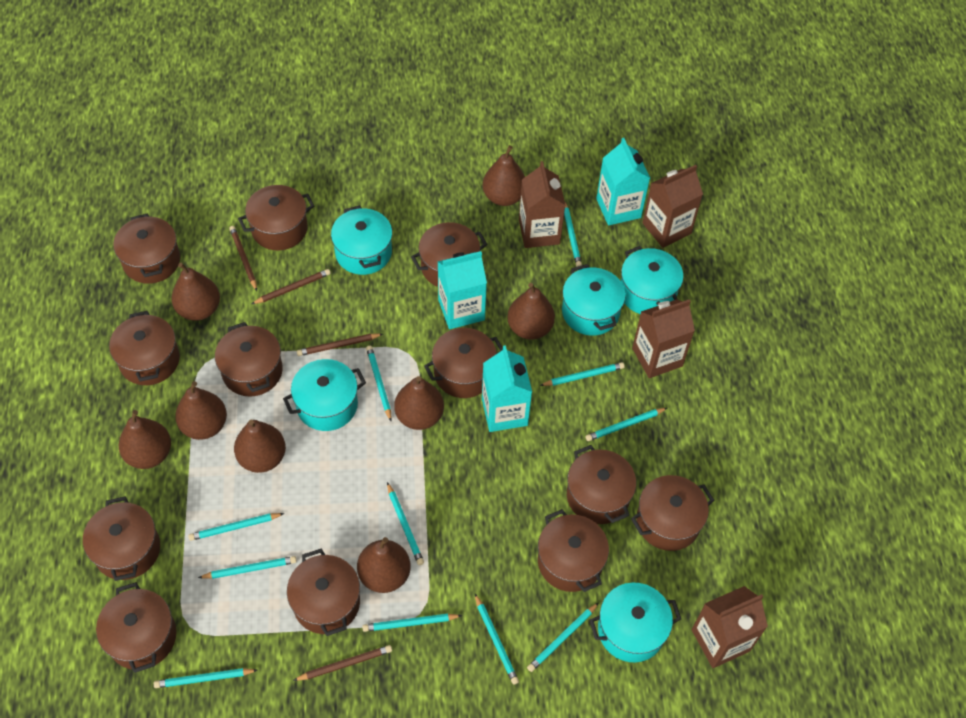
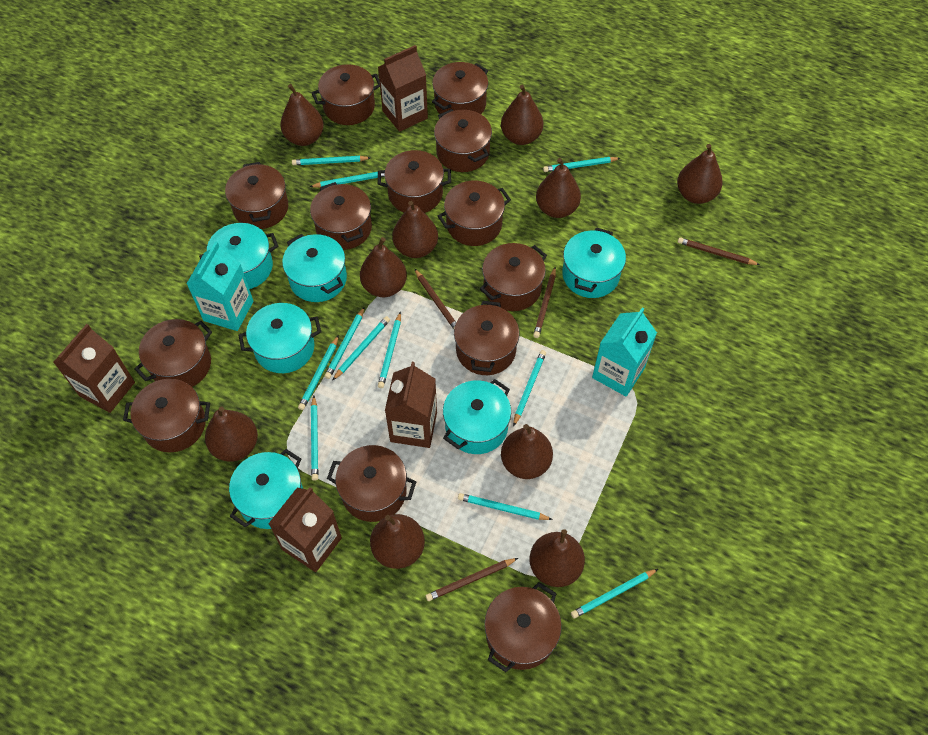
brown pear: 8 -> 10
brown pot: 12 -> 13
turquoise carton: 3 -> 2
turquoise pot: 5 -> 6

